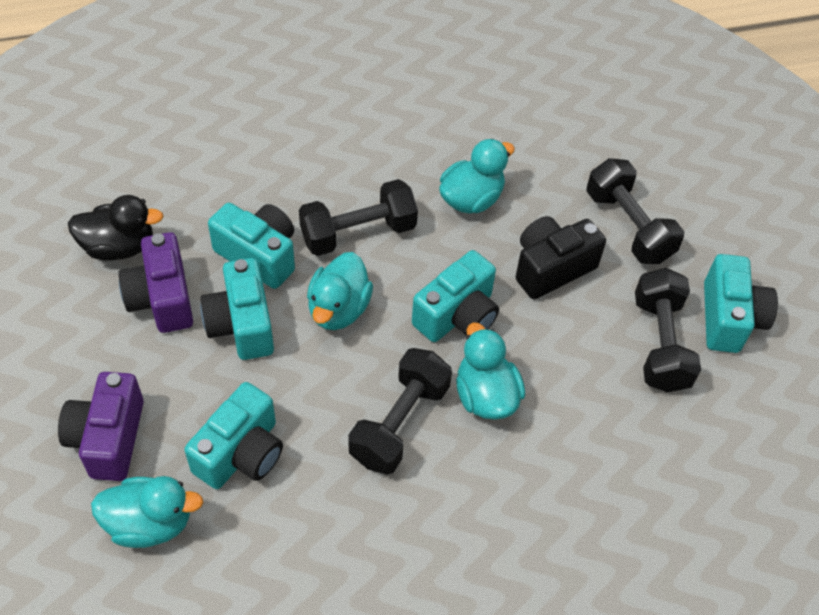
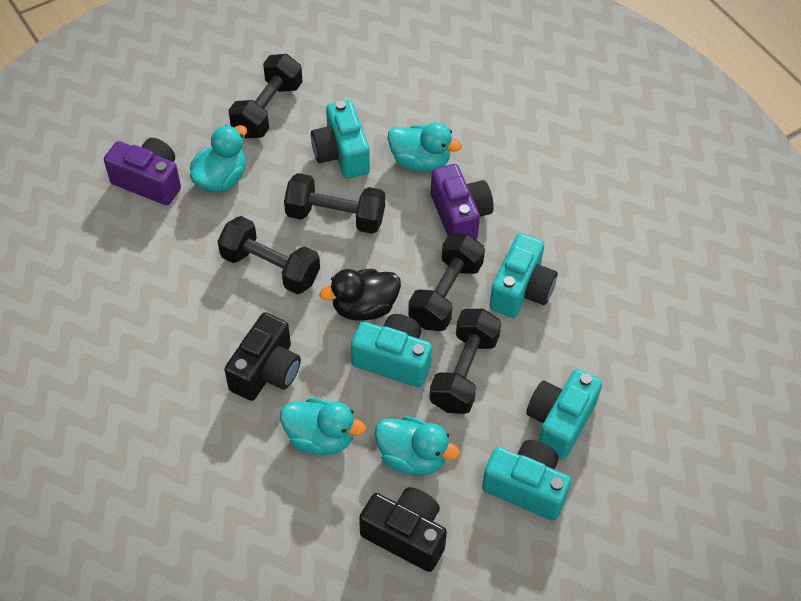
black camera: 1 -> 2
black dumbbell: 4 -> 5

